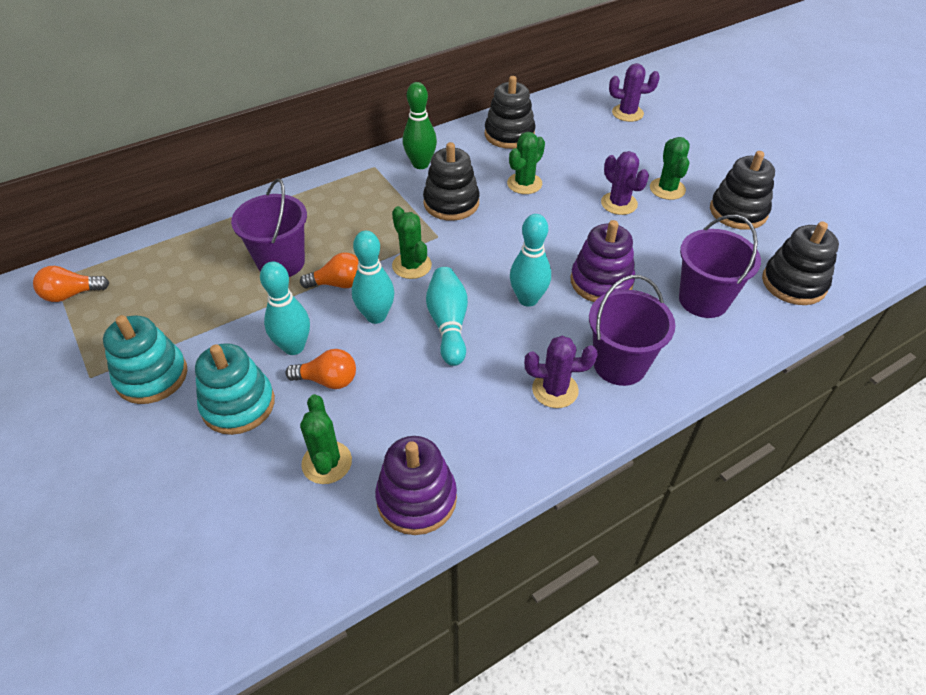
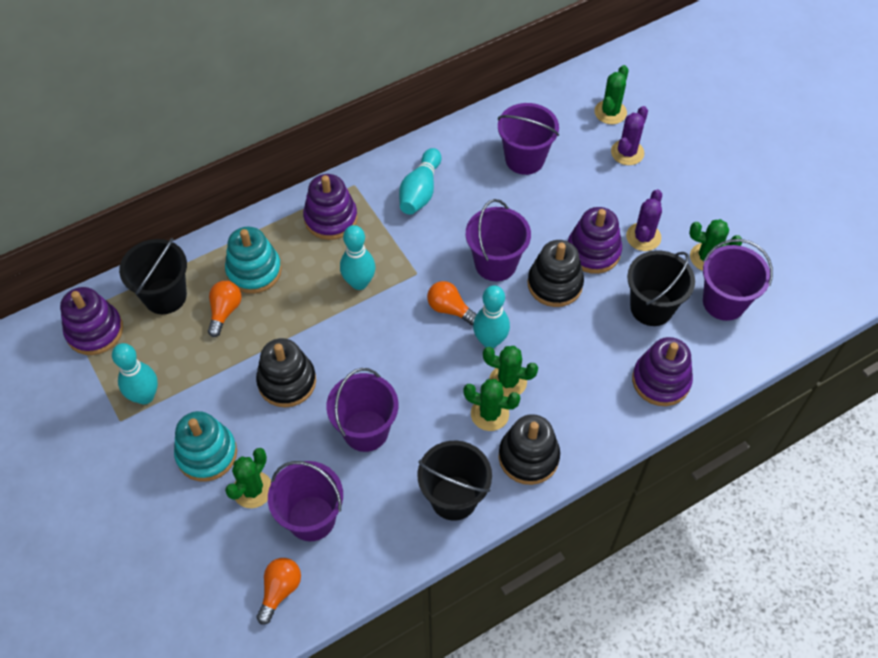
black bucket: 0 -> 3
black stacking toy: 4 -> 3
green bowling pin: 1 -> 0
green cactus: 4 -> 5
purple bucket: 3 -> 5
purple cactus: 3 -> 2
purple stacking toy: 2 -> 4

